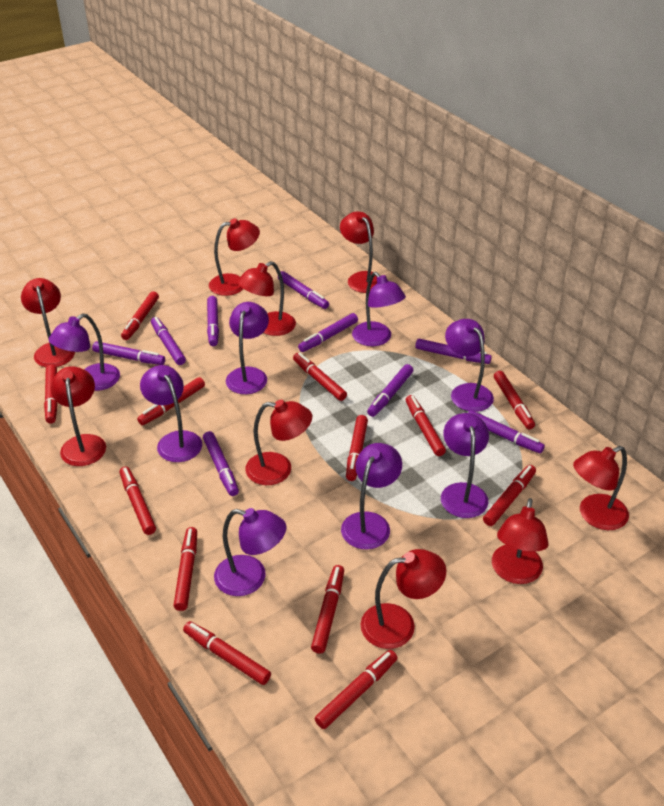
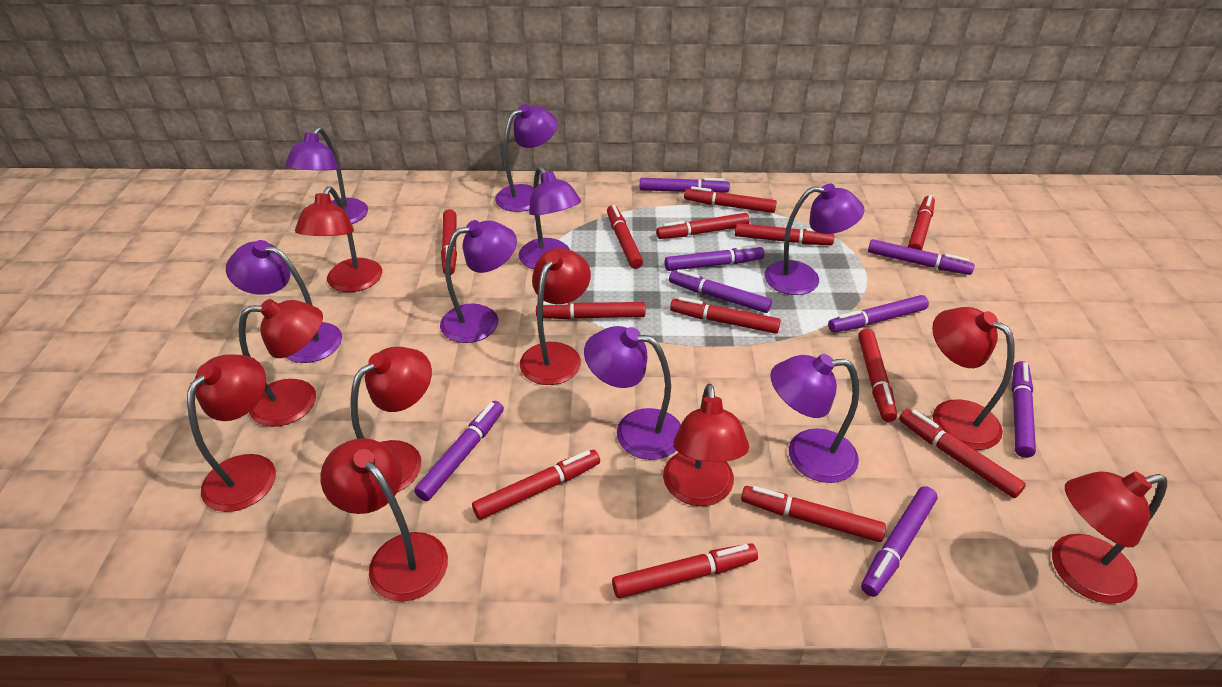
purple marker: 9 -> 8

